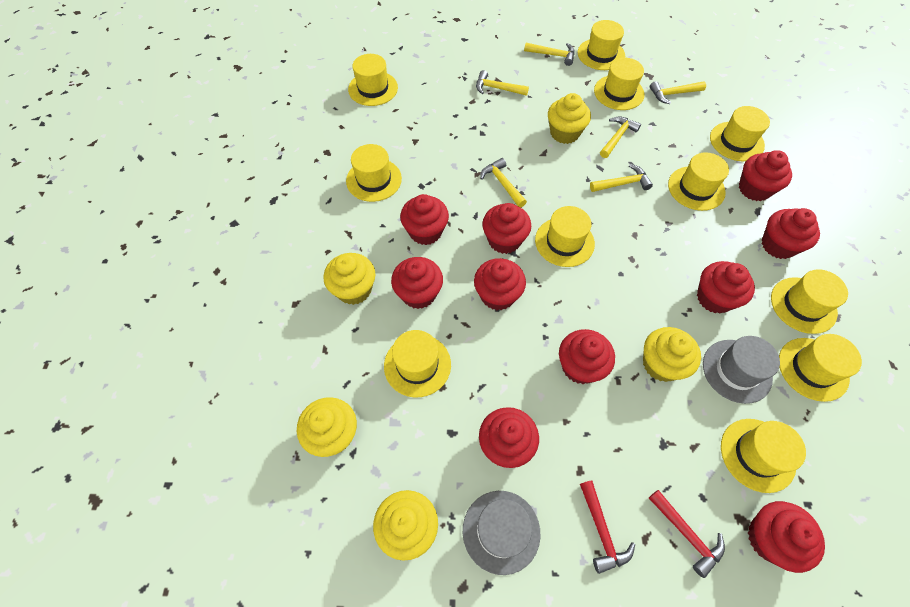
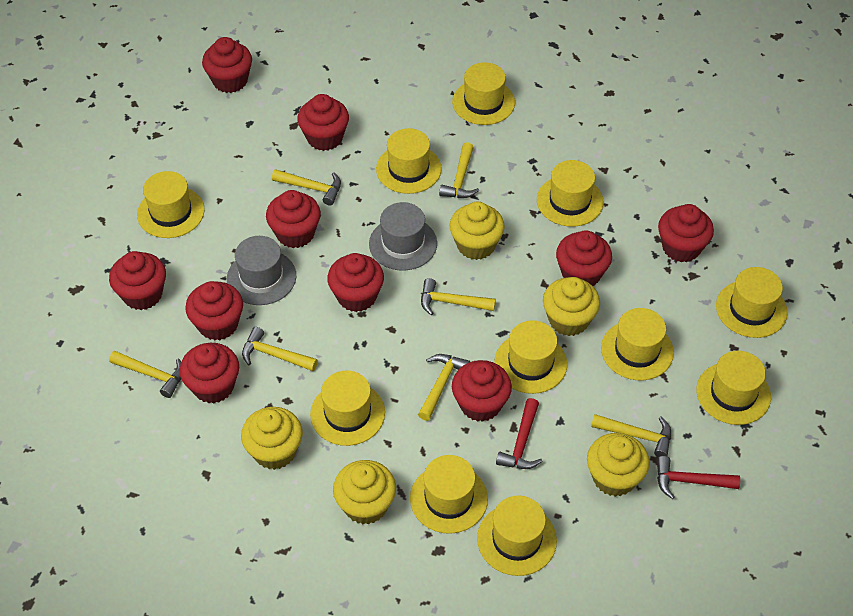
yellow hammer: 6 -> 7

